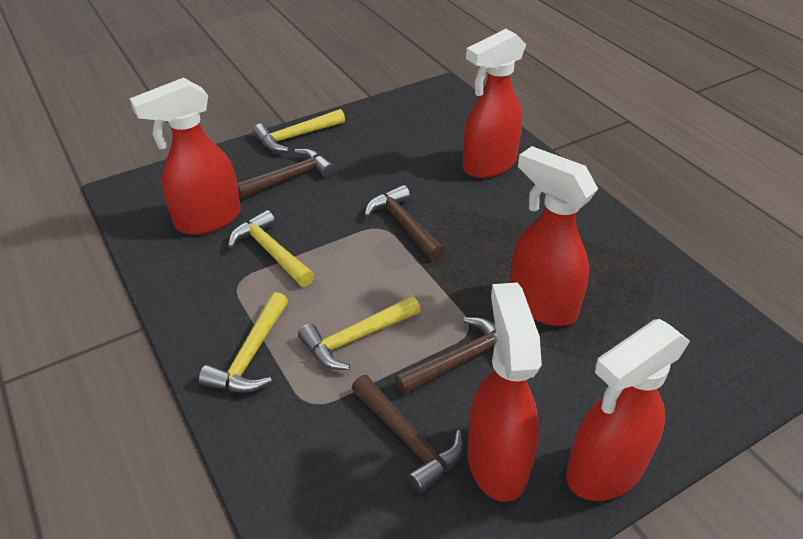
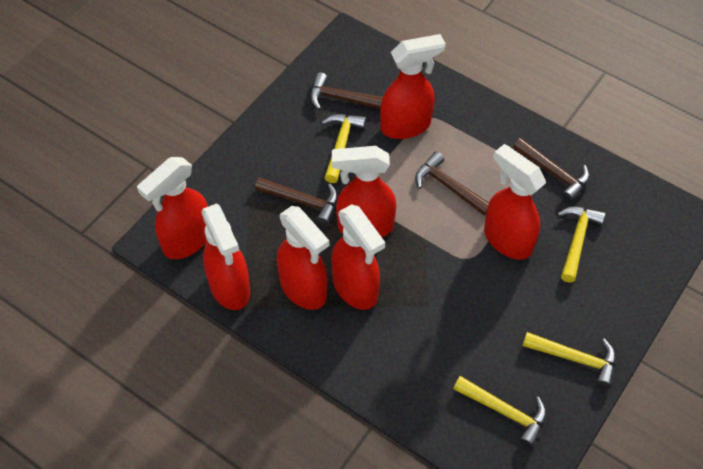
red spray bottle: 5 -> 7

